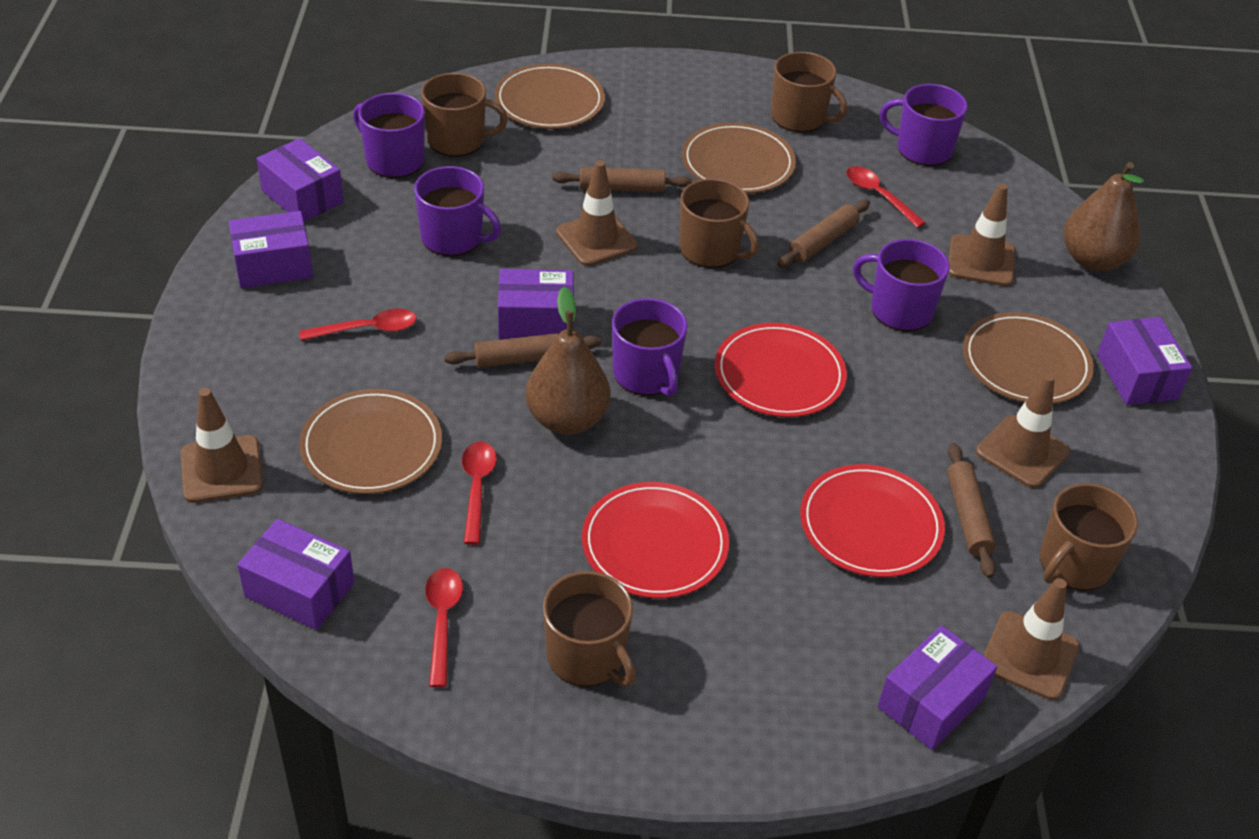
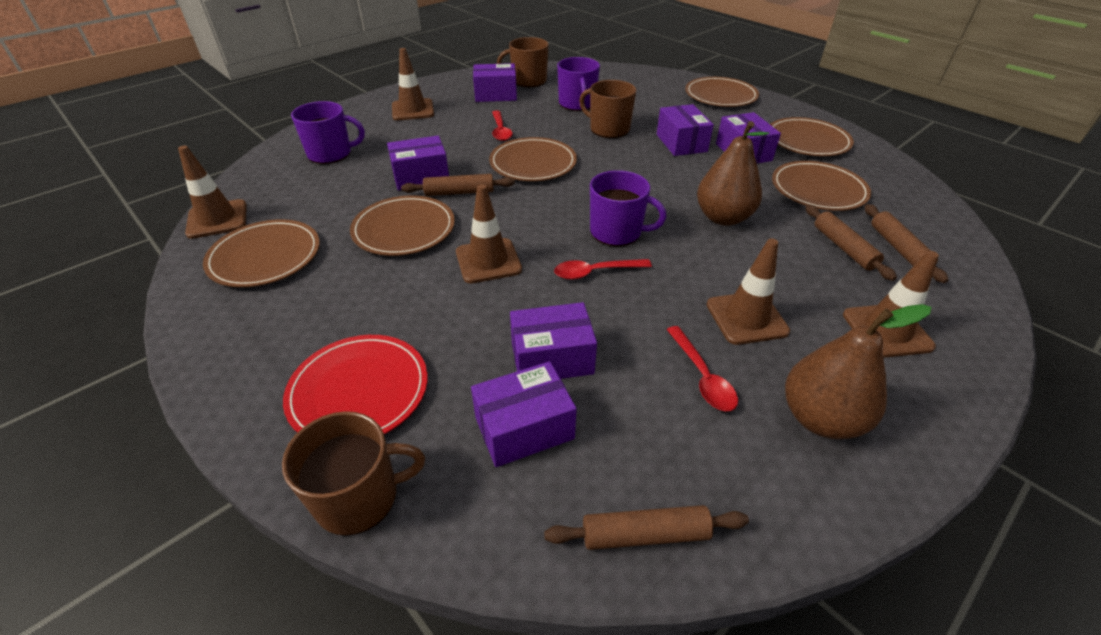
brown mug: 5 -> 3
brown plate: 4 -> 6
purple mug: 5 -> 3
red plate: 3 -> 1
red spoon: 4 -> 3

